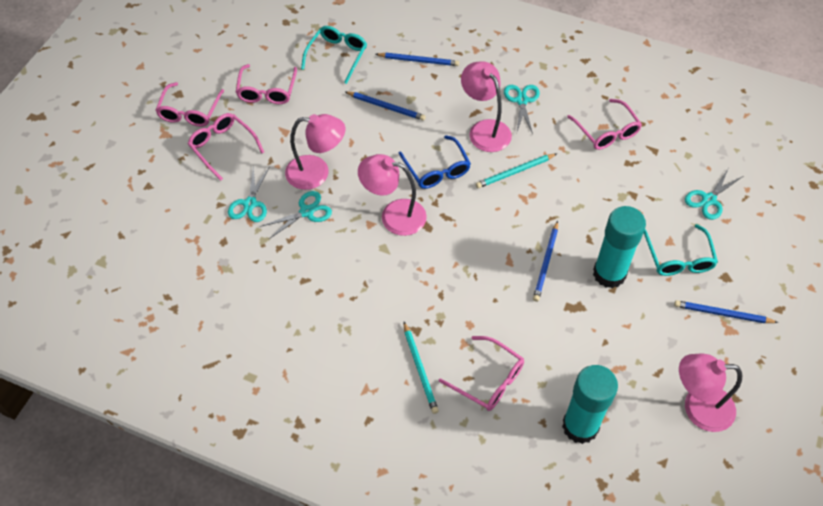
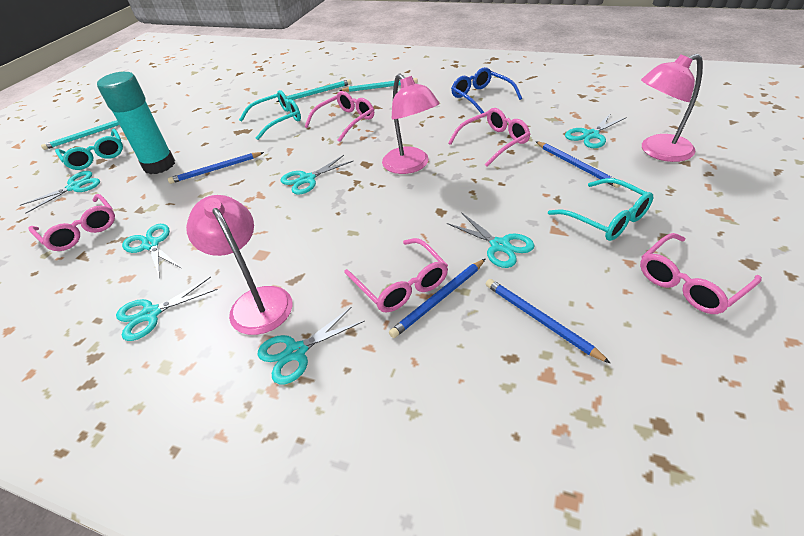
pink lamp: 4 -> 3
turquoise glasses: 2 -> 3
turquoise glue stick: 2 -> 1
turquoise pencil: 2 -> 3
turquoise scissors: 4 -> 7

